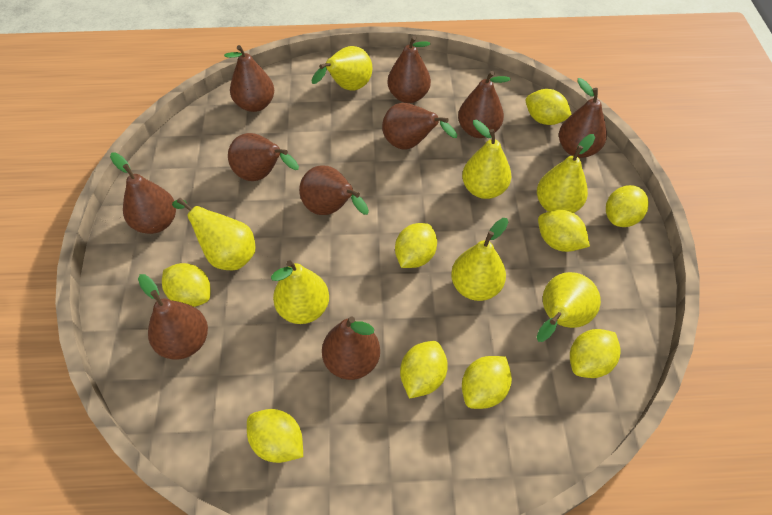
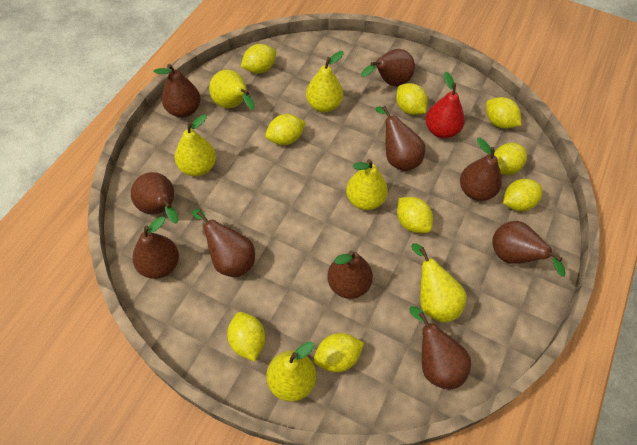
red pear: 0 -> 1
yellow pear: 7 -> 6

